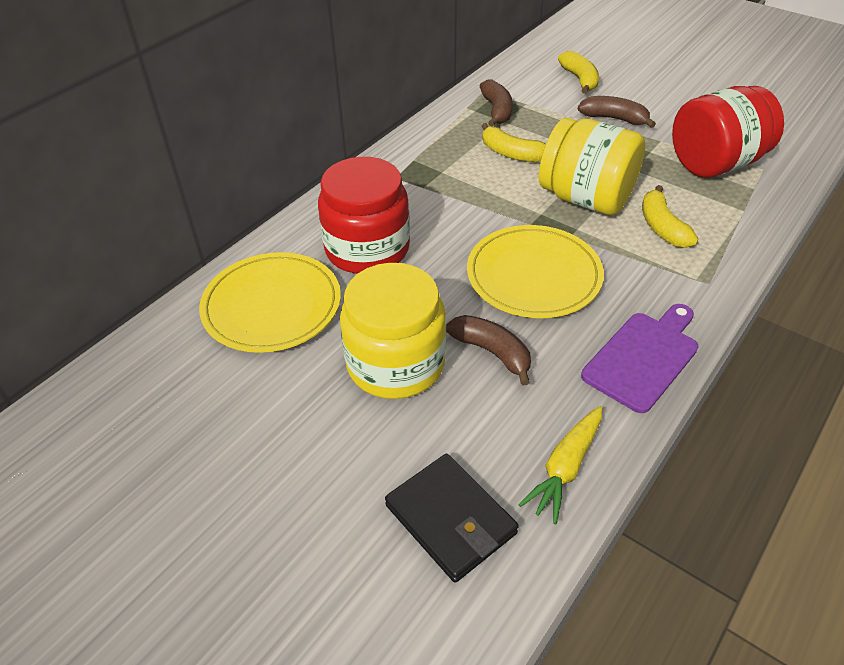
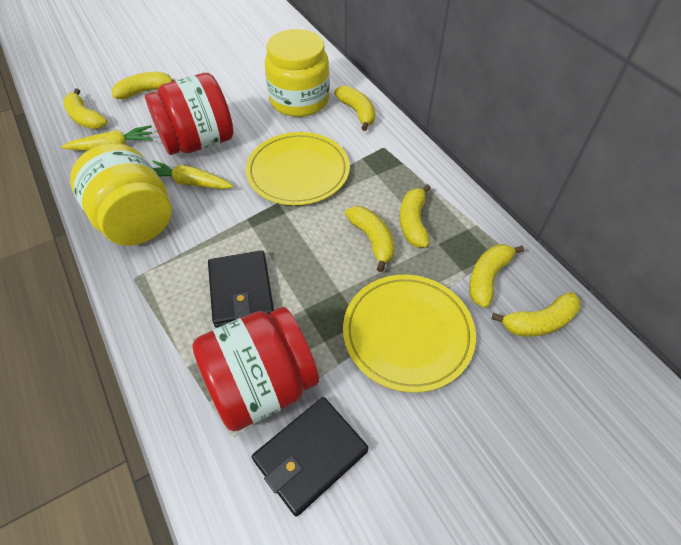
black wallet: 1 -> 2
brown banana: 3 -> 0
purple cutting board: 1 -> 0
yellow banana: 3 -> 7
yellow carrot: 1 -> 2

